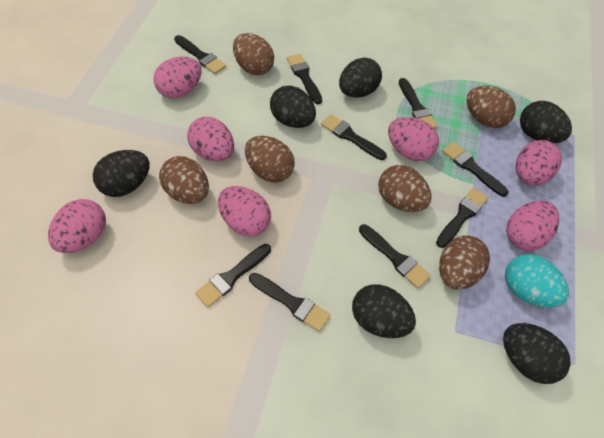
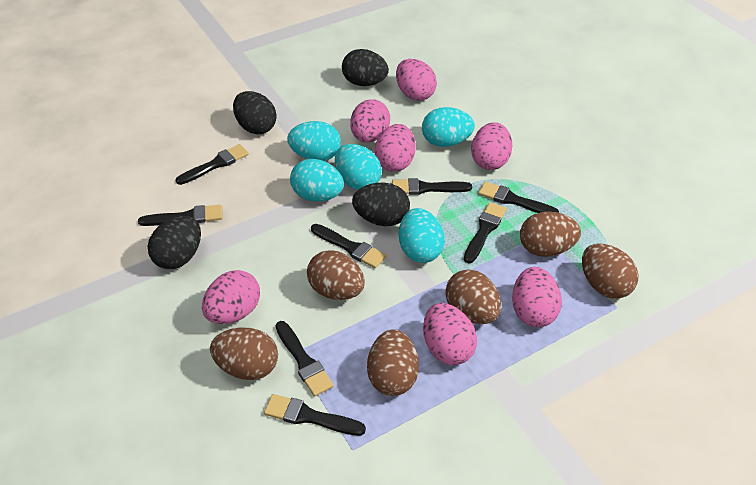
black brush: 9 -> 8
black egg: 6 -> 4
turquoise egg: 1 -> 5

